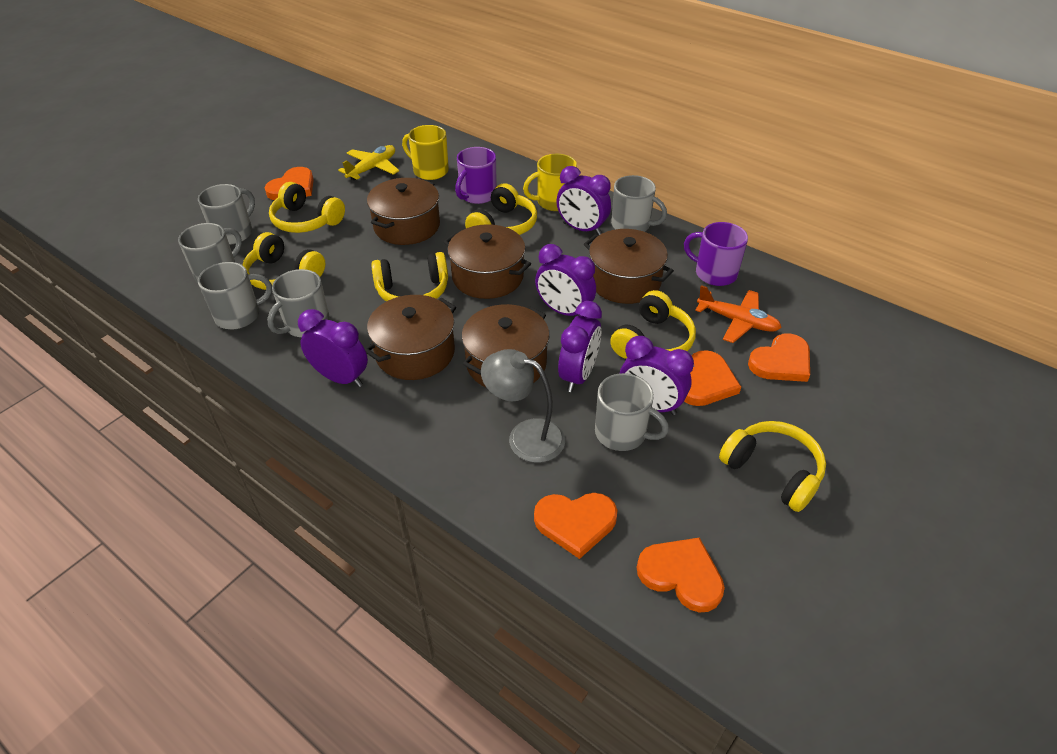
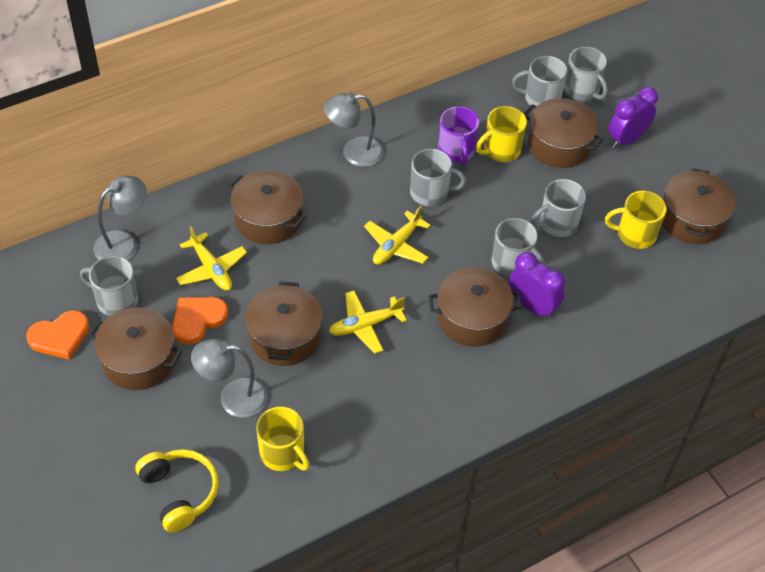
brown pot: 5 -> 6
grey lamp: 1 -> 3
orange heart: 5 -> 2
orange plane: 1 -> 0
purple clock: 5 -> 2
purple mug: 2 -> 1
yellow headphones: 6 -> 1
yellow mug: 2 -> 3
yellow plane: 1 -> 3

